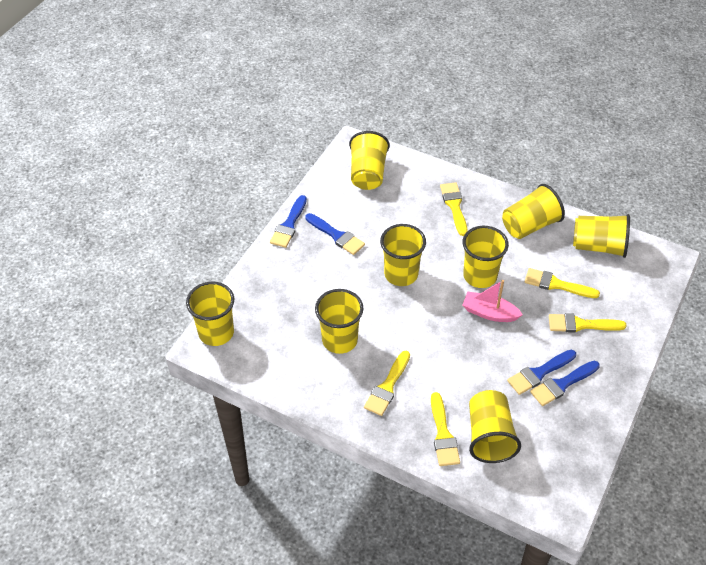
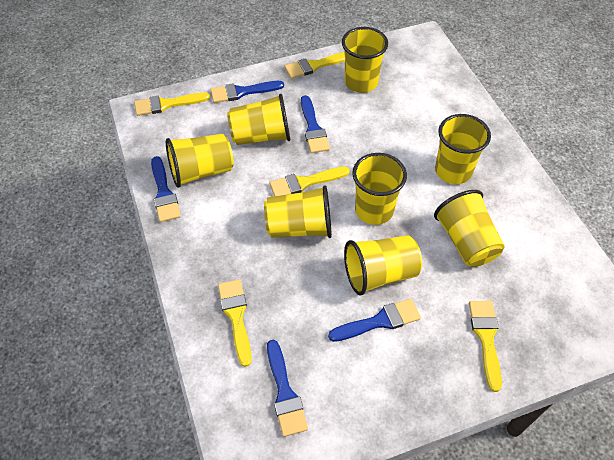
blue brush: 4 -> 5
pink boat: 1 -> 0

